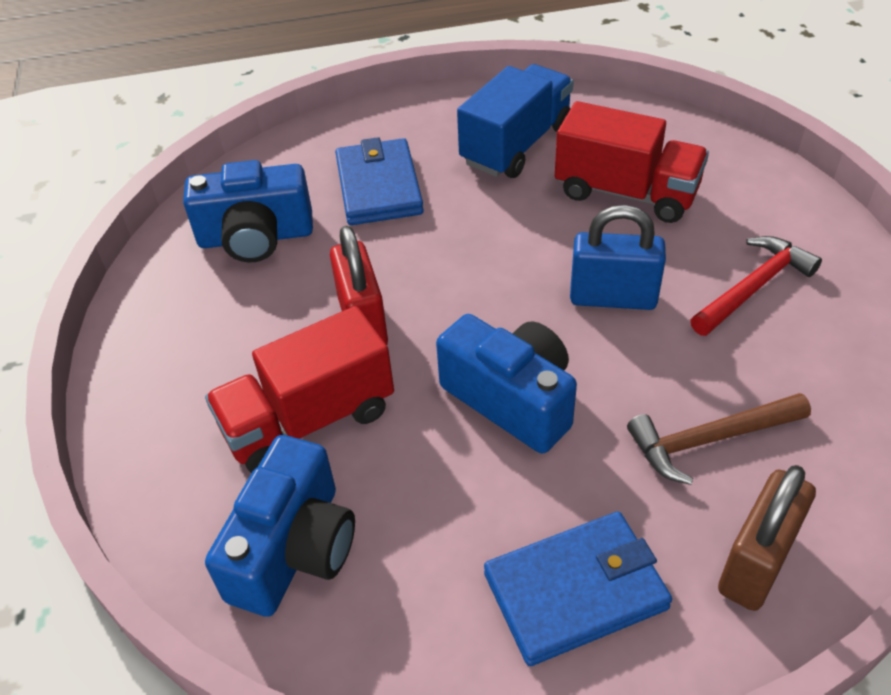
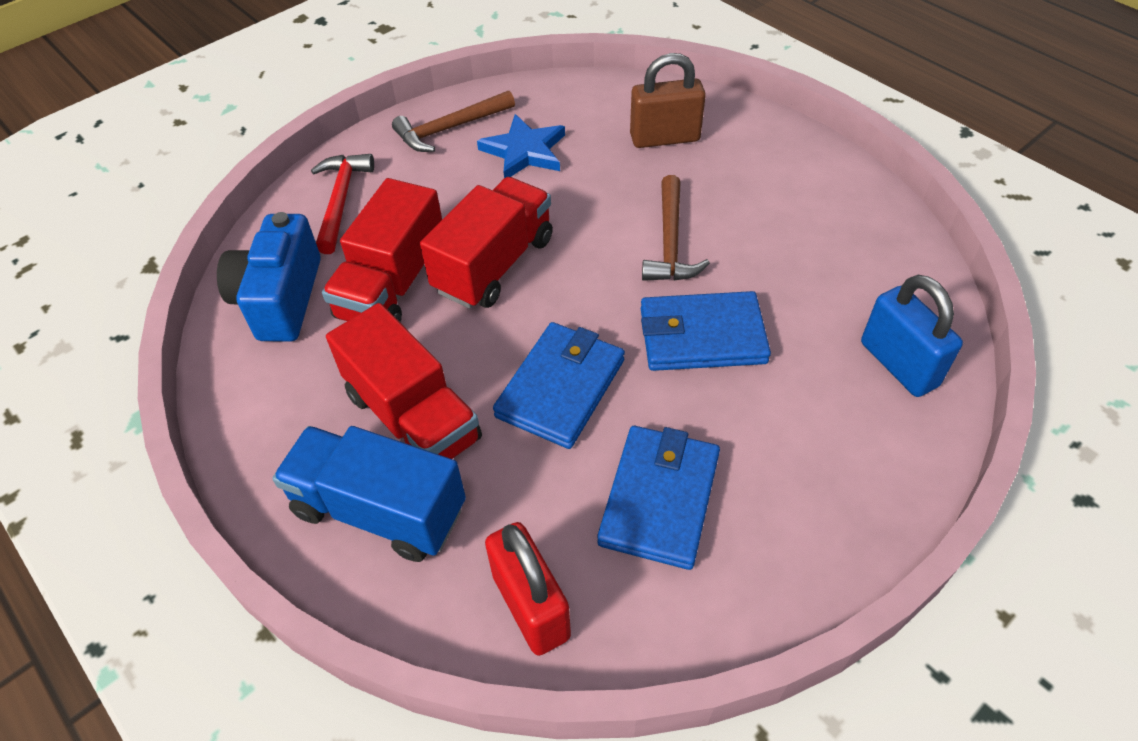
blue camera: 3 -> 1
blue star: 0 -> 1
blue wallet: 2 -> 3
brown hammer: 1 -> 2
red truck: 2 -> 3

